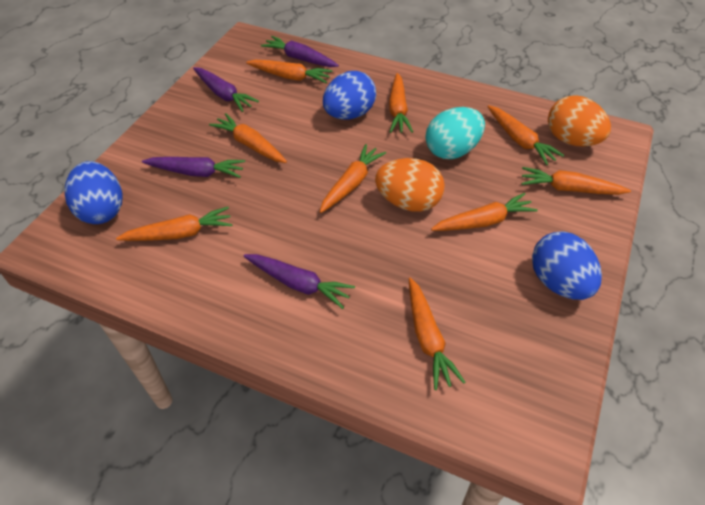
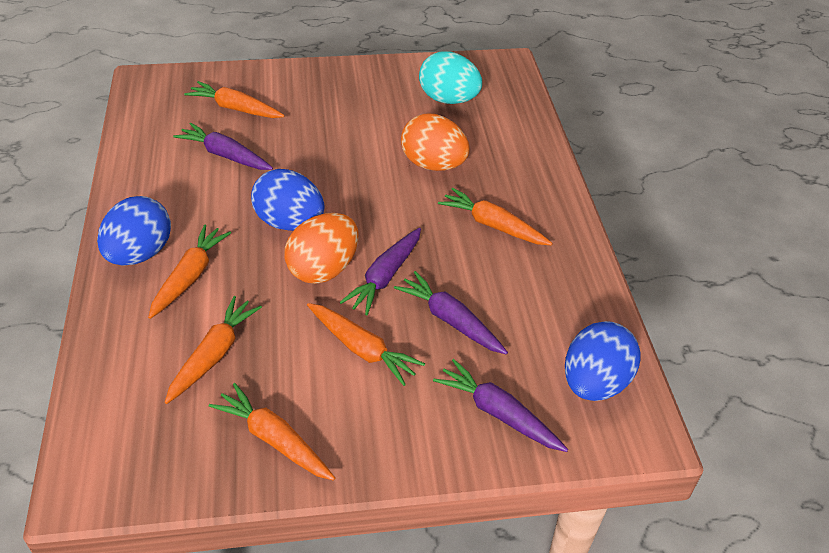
orange carrot: 9 -> 6

